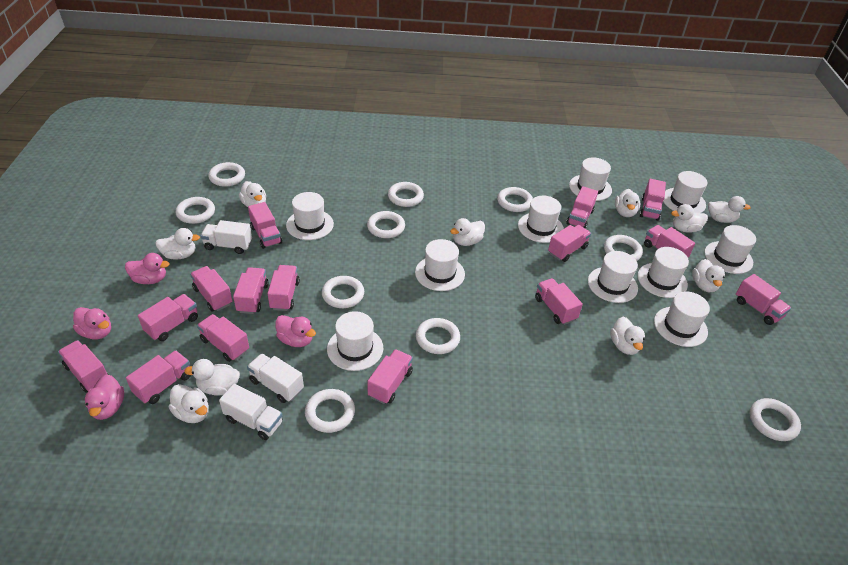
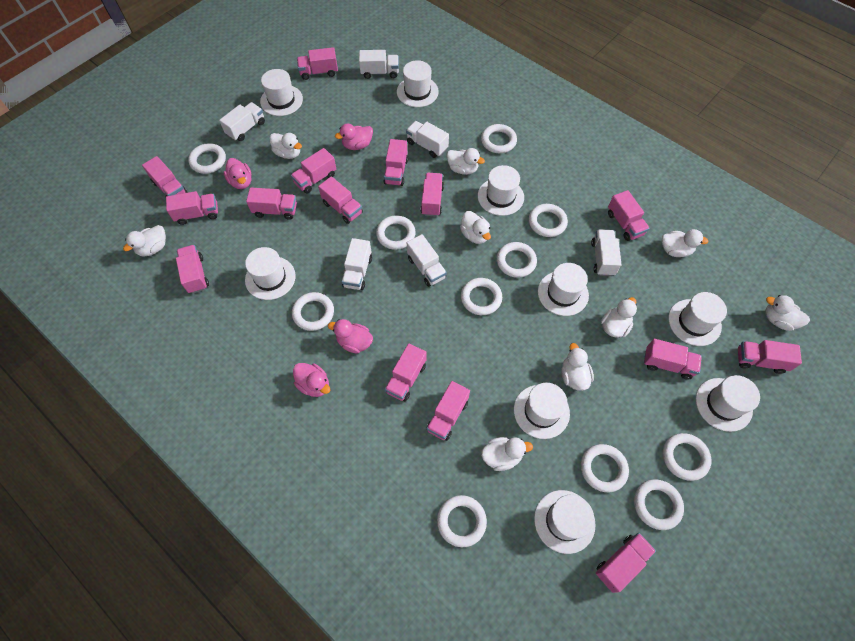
white duck: 10 -> 9
white hat: 10 -> 9
white ring: 10 -> 11
white truck: 3 -> 6

